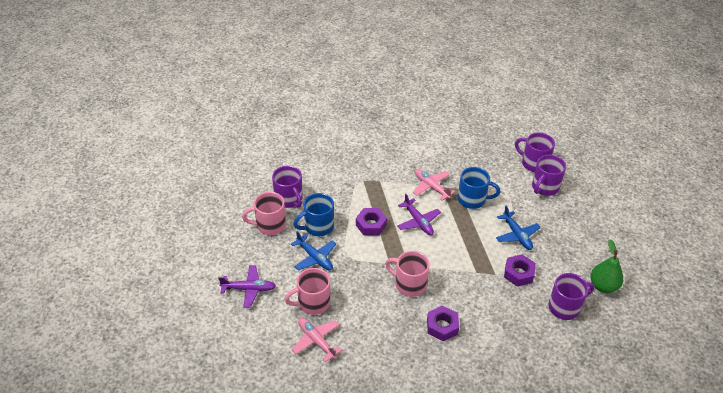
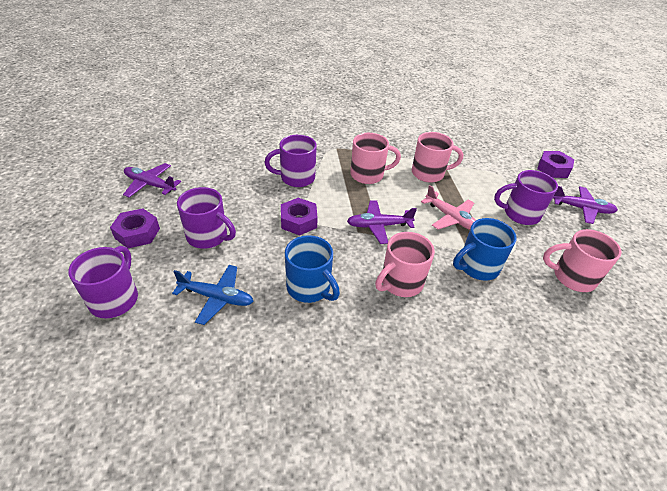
blue plane: 2 -> 1
green pear: 1 -> 0
pink mug: 3 -> 4
pink plane: 2 -> 1
purple plane: 2 -> 3

